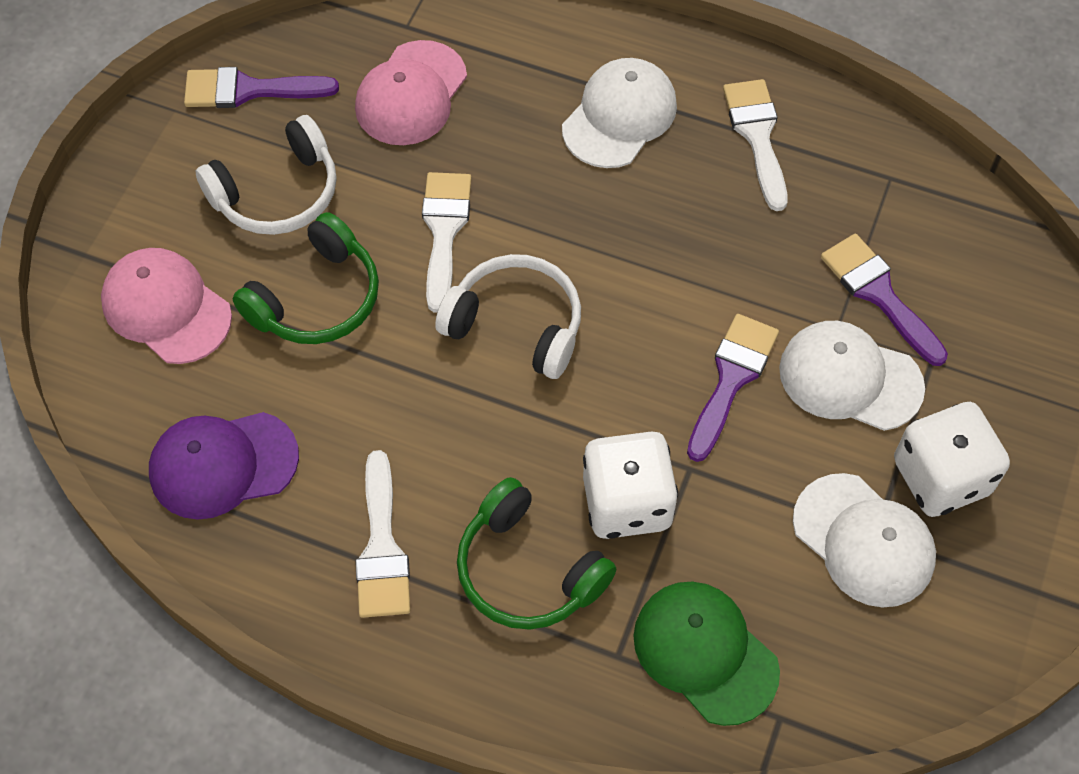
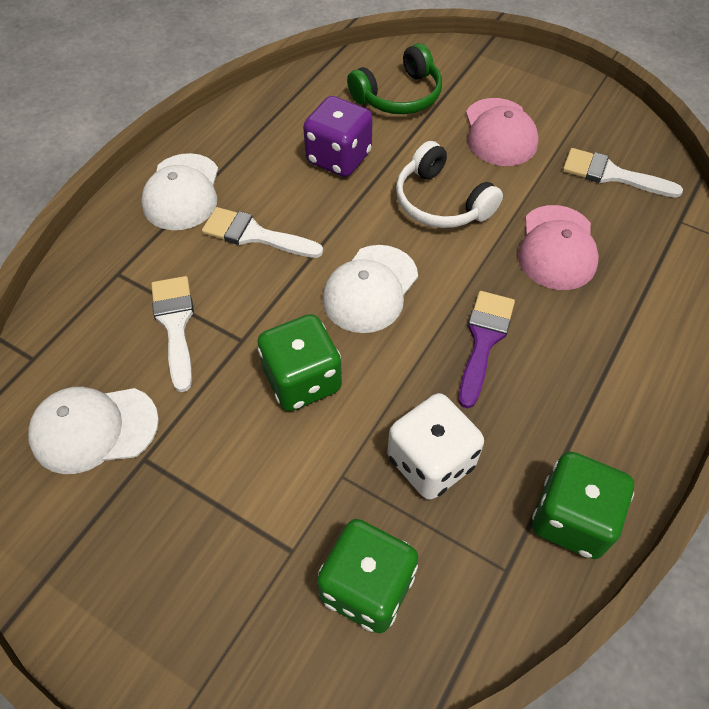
green cap: 1 -> 0
green dice: 0 -> 3
green headphones: 2 -> 1
purple brush: 3 -> 1
purple cap: 1 -> 0
purple dice: 0 -> 1
white dice: 2 -> 1
white headphones: 2 -> 1

